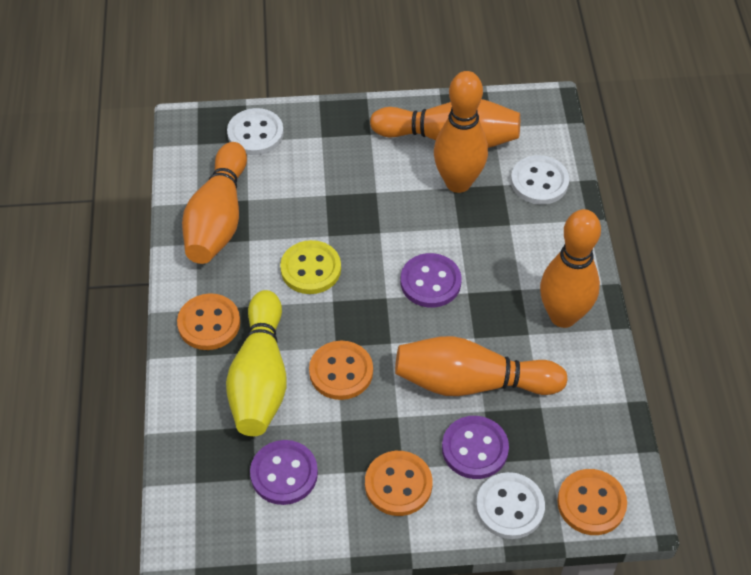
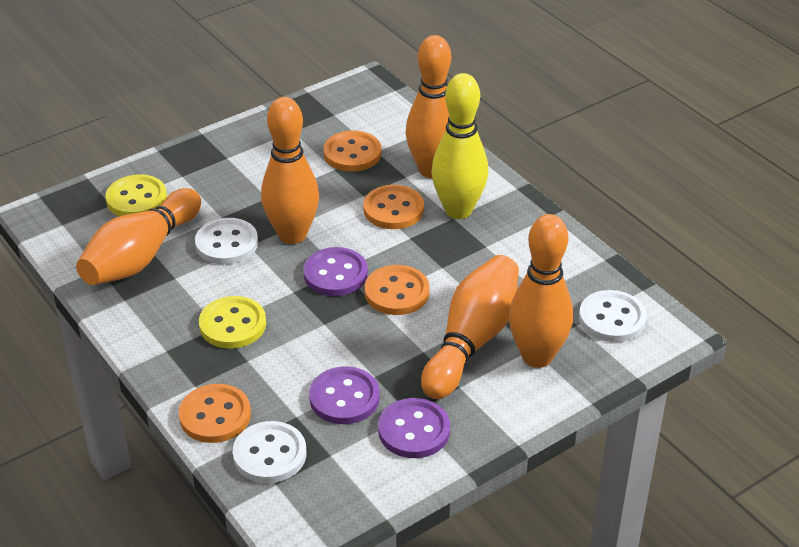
yellow button: 1 -> 2

